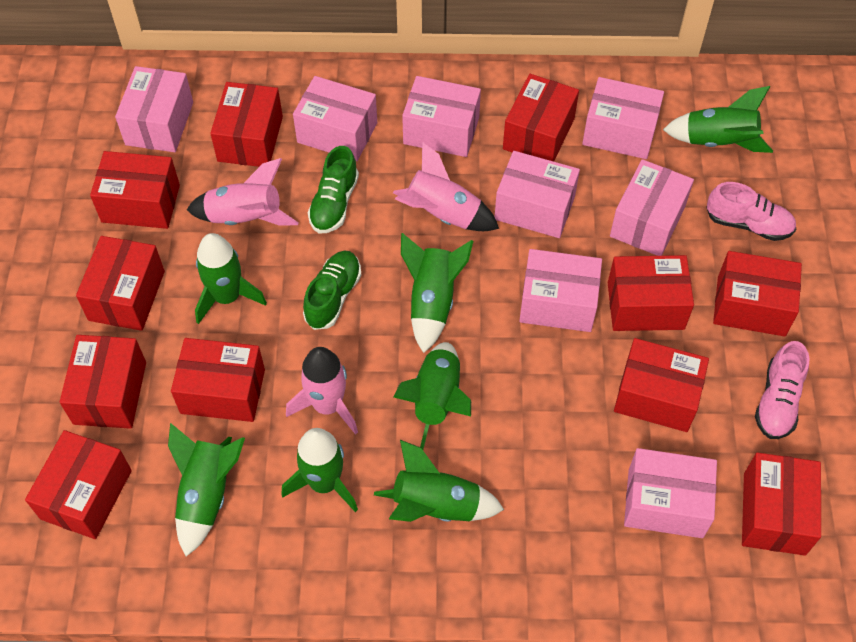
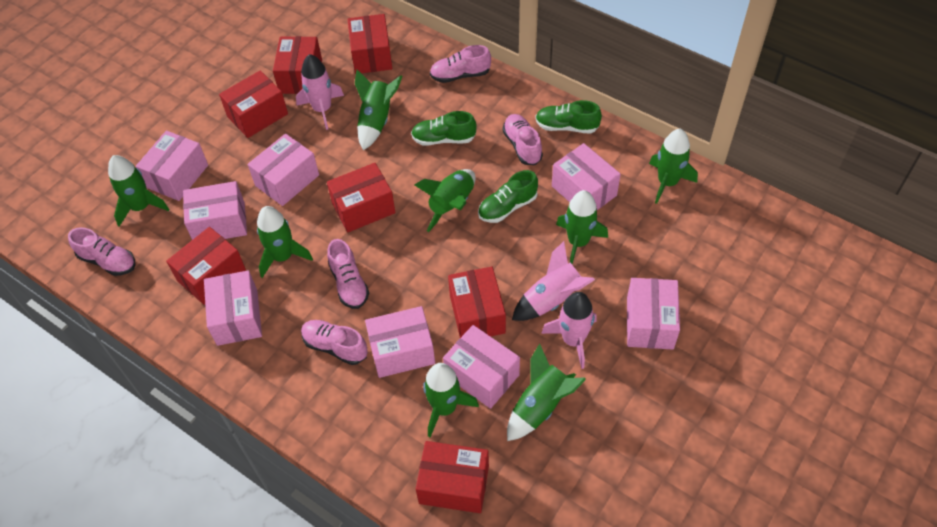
green rocket: 7 -> 8
green shoe: 2 -> 3
pink shoe: 2 -> 5
red box: 11 -> 7

